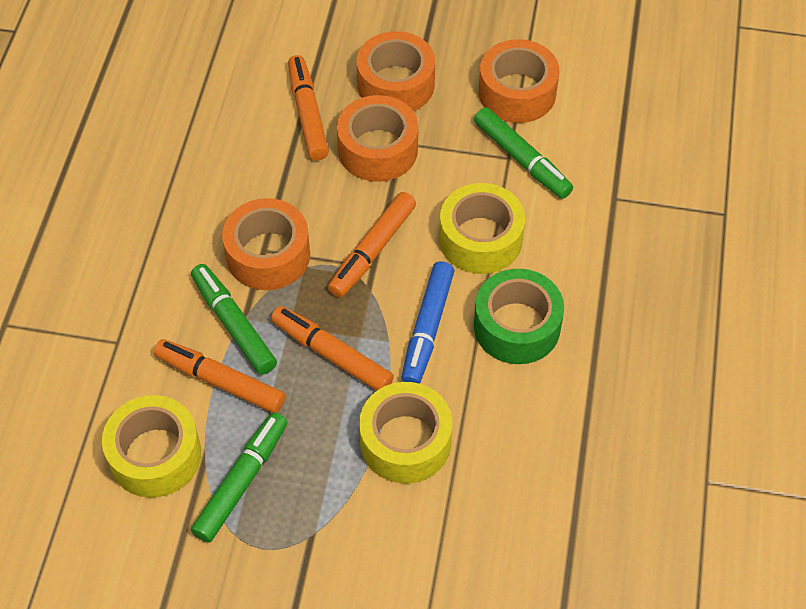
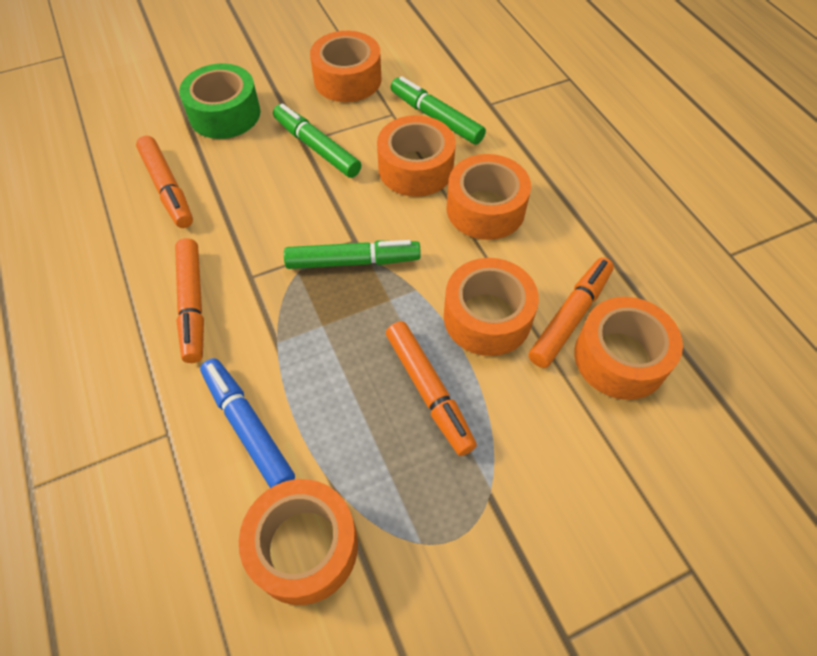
orange tape: 4 -> 6
yellow tape: 3 -> 0

